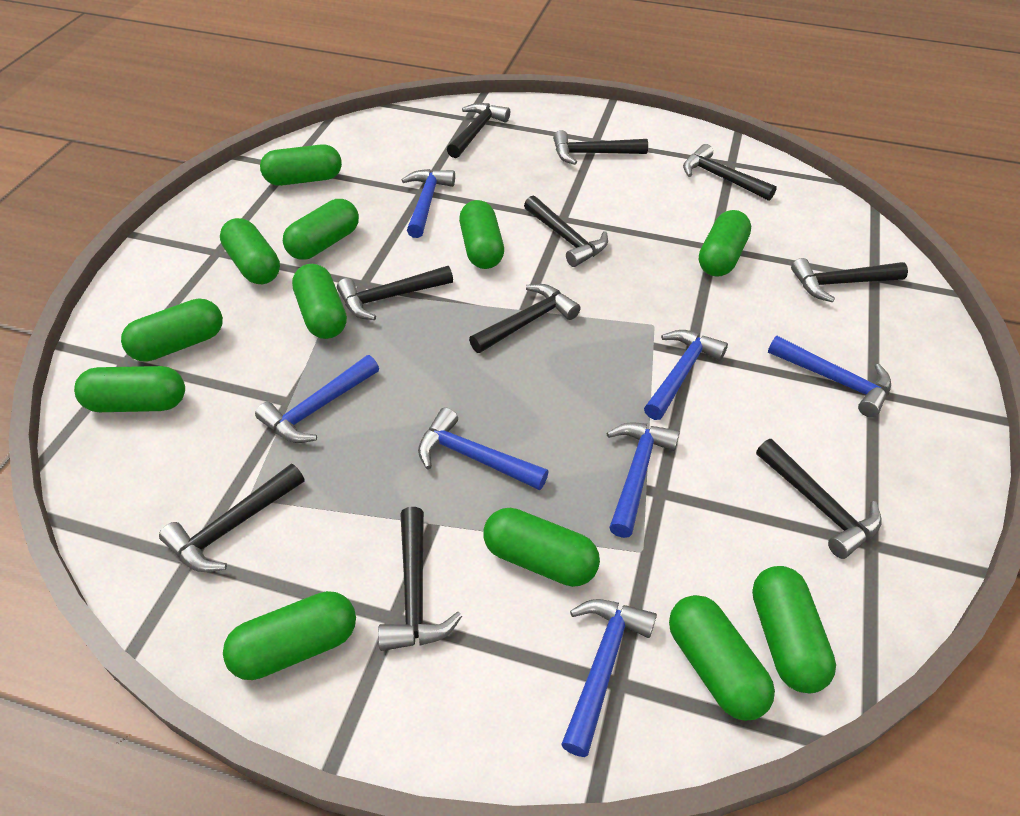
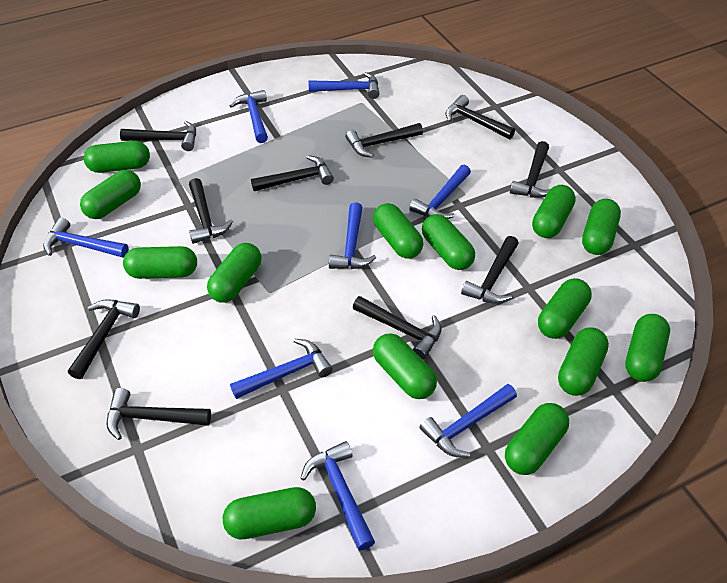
blue hammer: 7 -> 8
green capsule: 12 -> 14

